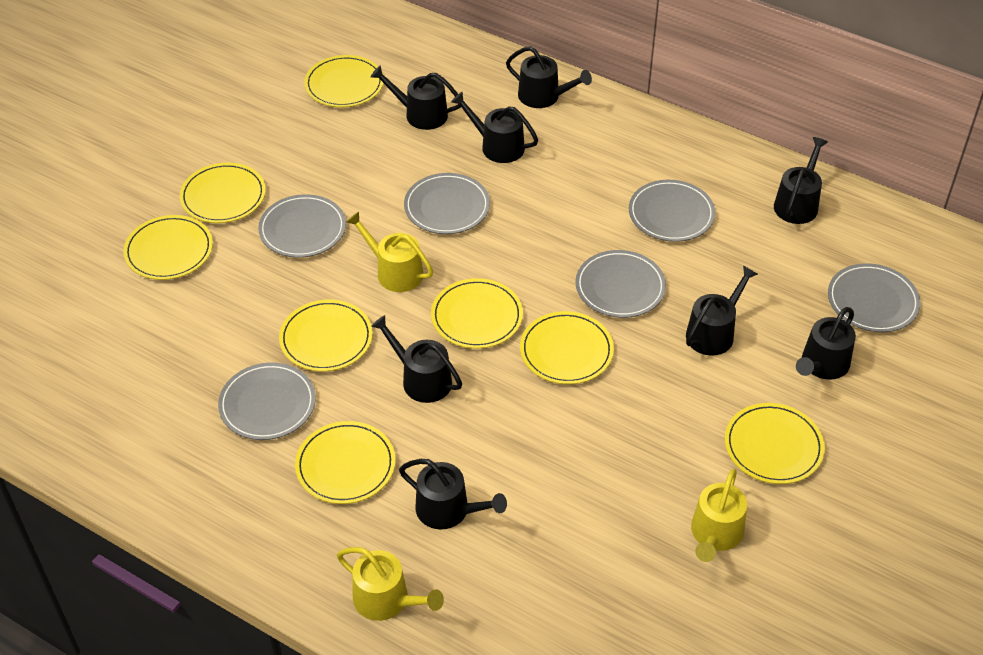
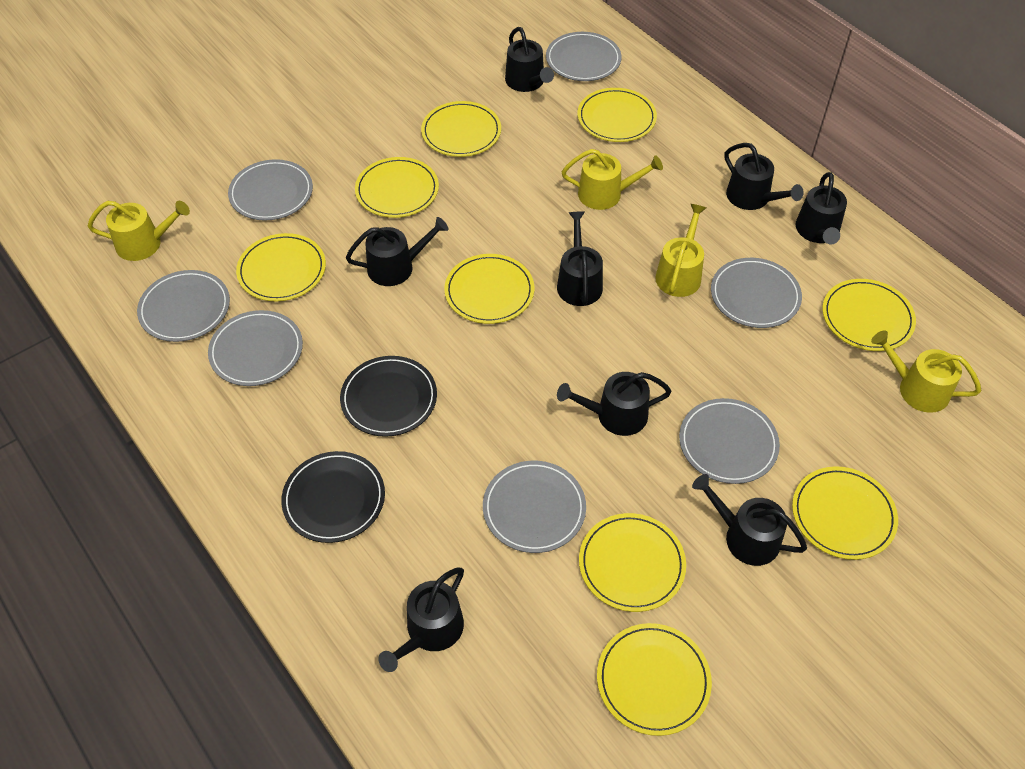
black plate: 0 -> 2
grey plate: 6 -> 7
yellow plate: 8 -> 9
yellow watering can: 3 -> 4

